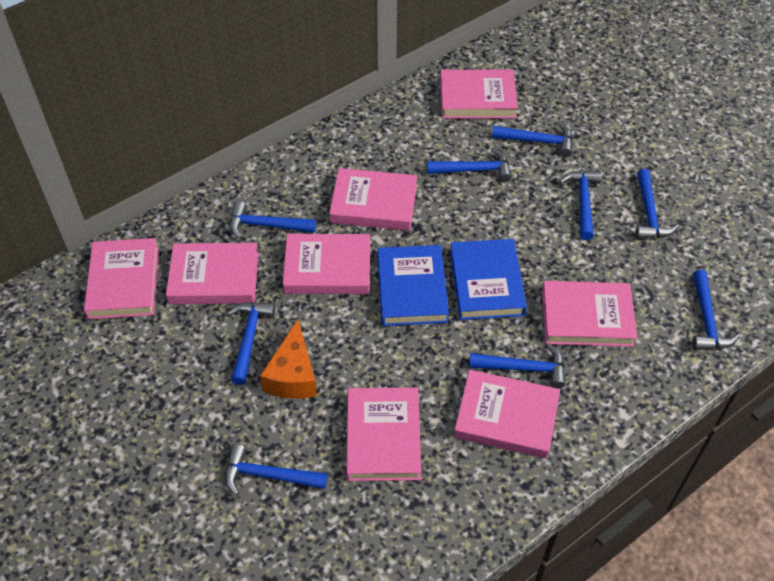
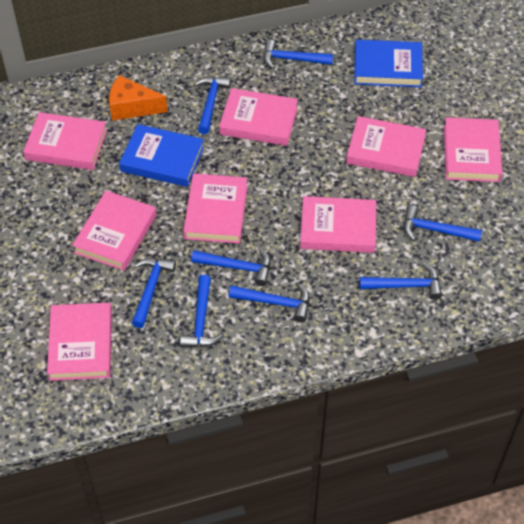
blue hammer: 9 -> 8

